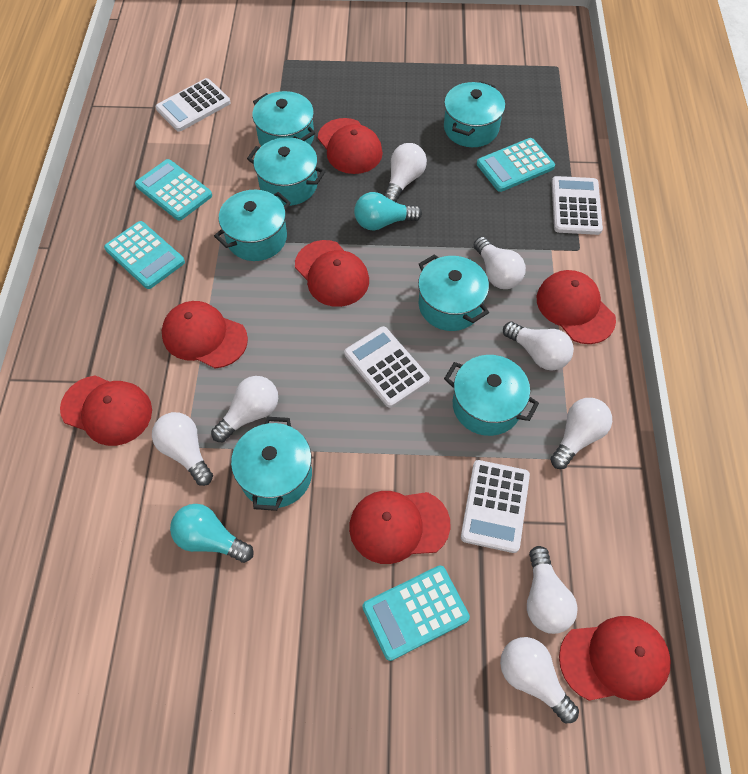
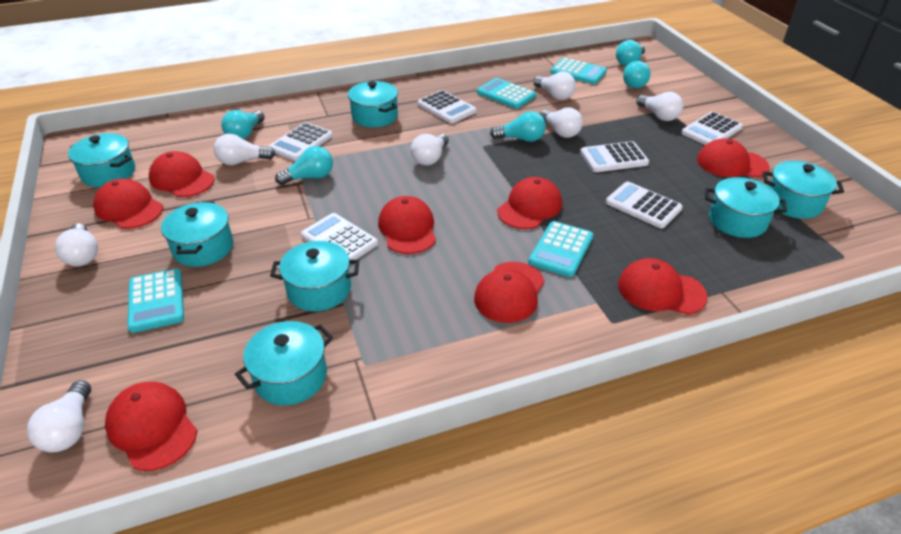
red cap: 7 -> 8
turquoise light bulb: 2 -> 5
white calculator: 4 -> 6
white light bulb: 8 -> 7

